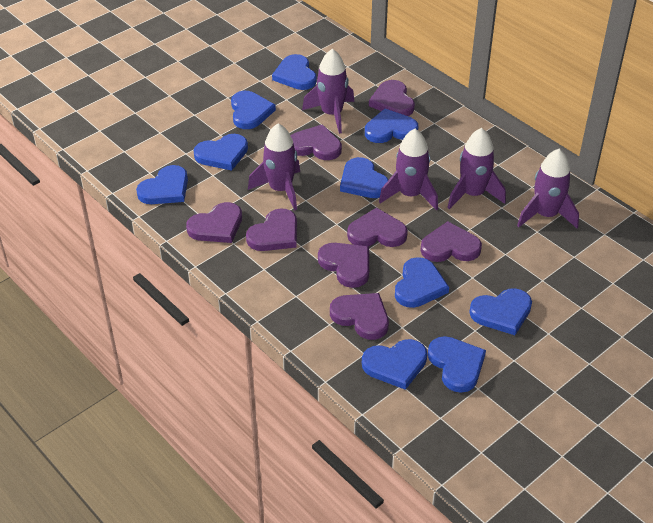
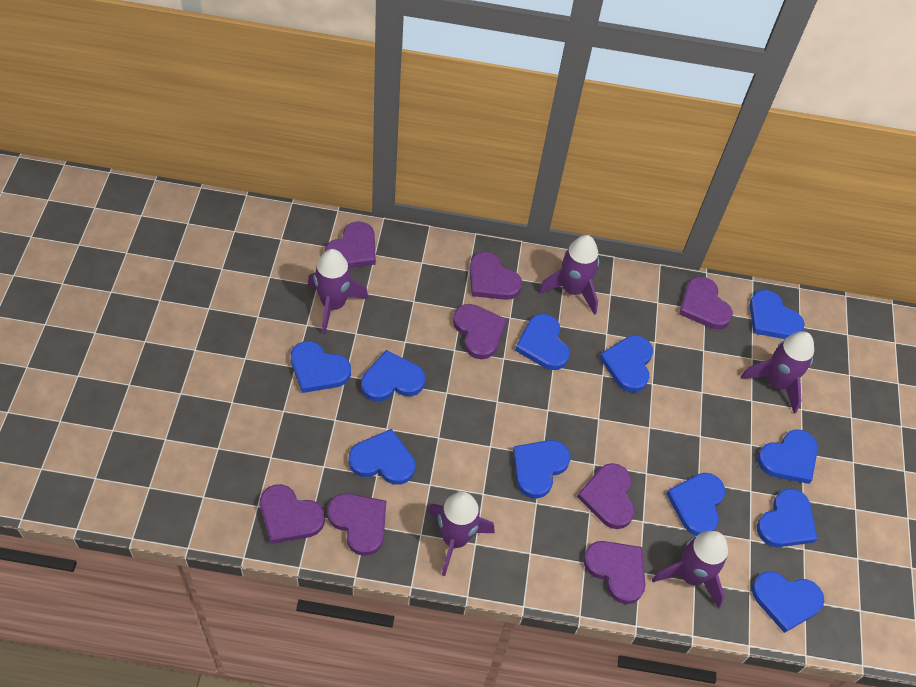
blue heart: 10 -> 11

